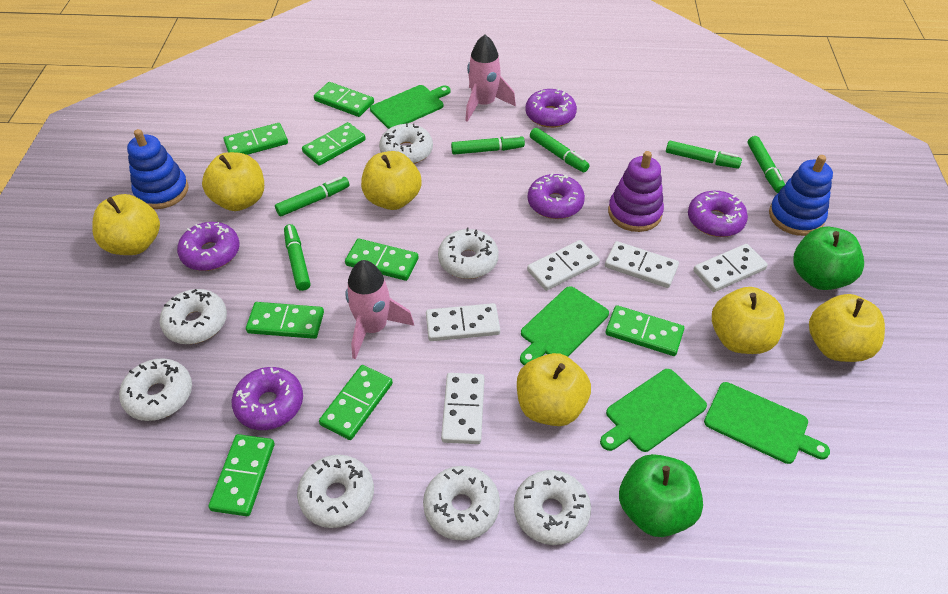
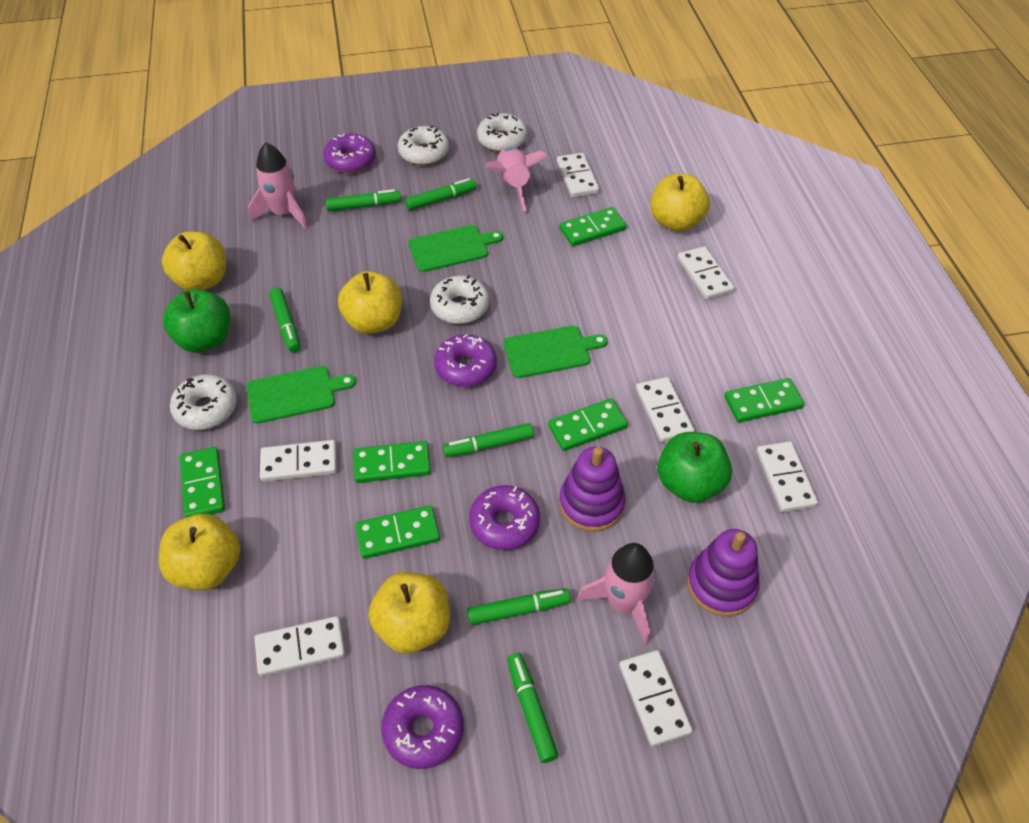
blue stacking toy: 2 -> 0
green cutting board: 4 -> 3
green domino: 8 -> 6
pink rocket: 2 -> 3
purple donut: 5 -> 4
purple stacking toy: 1 -> 2
white domino: 5 -> 7
white donut: 7 -> 4
yellow apple: 6 -> 5

